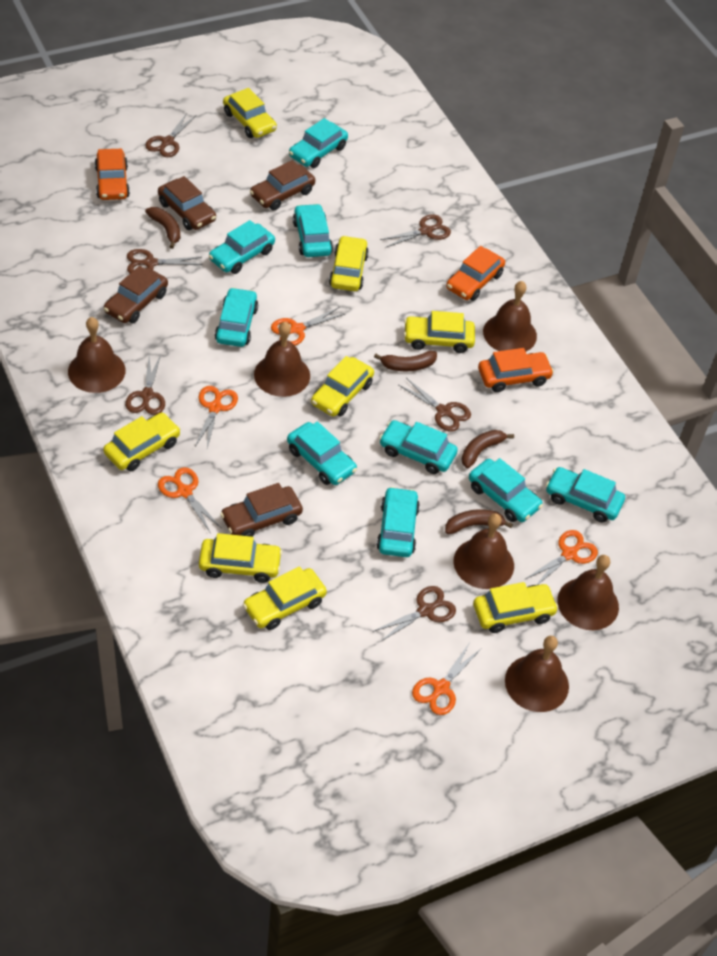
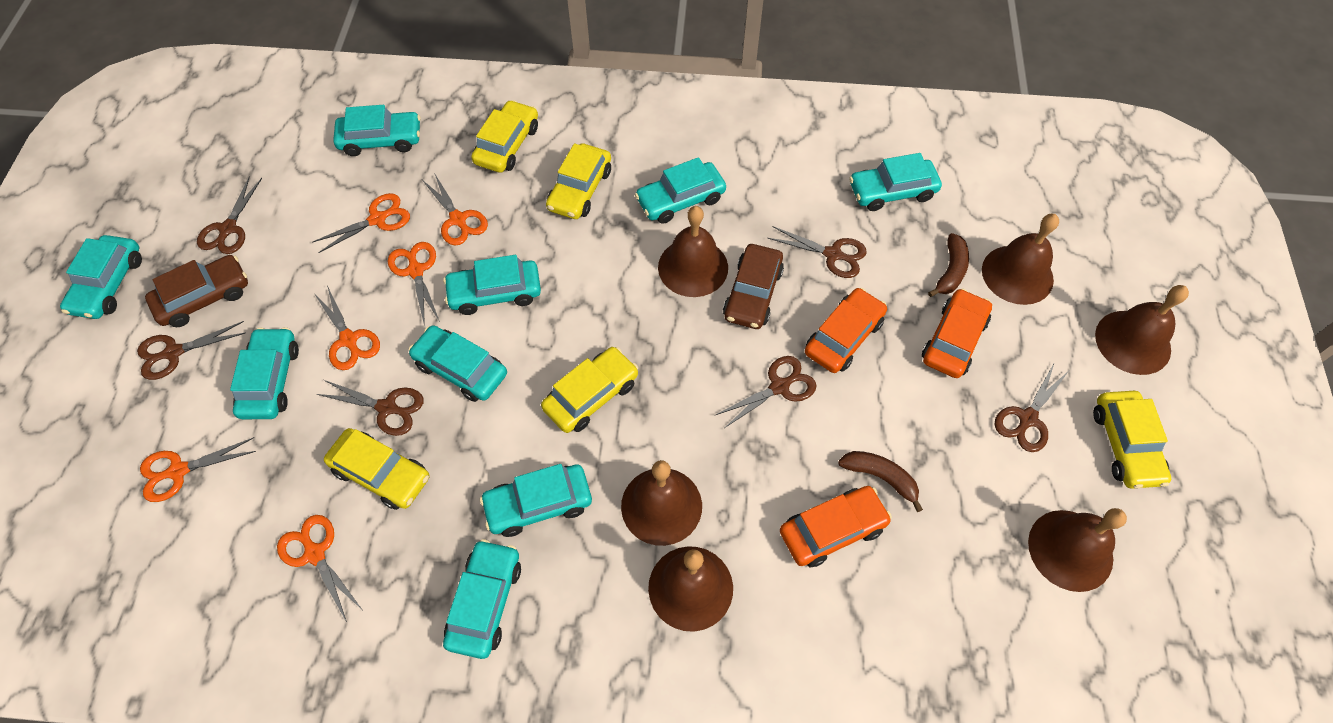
brown banana: 4 -> 2
brown car: 4 -> 2
orange scissors: 5 -> 6
yellow car: 8 -> 5

